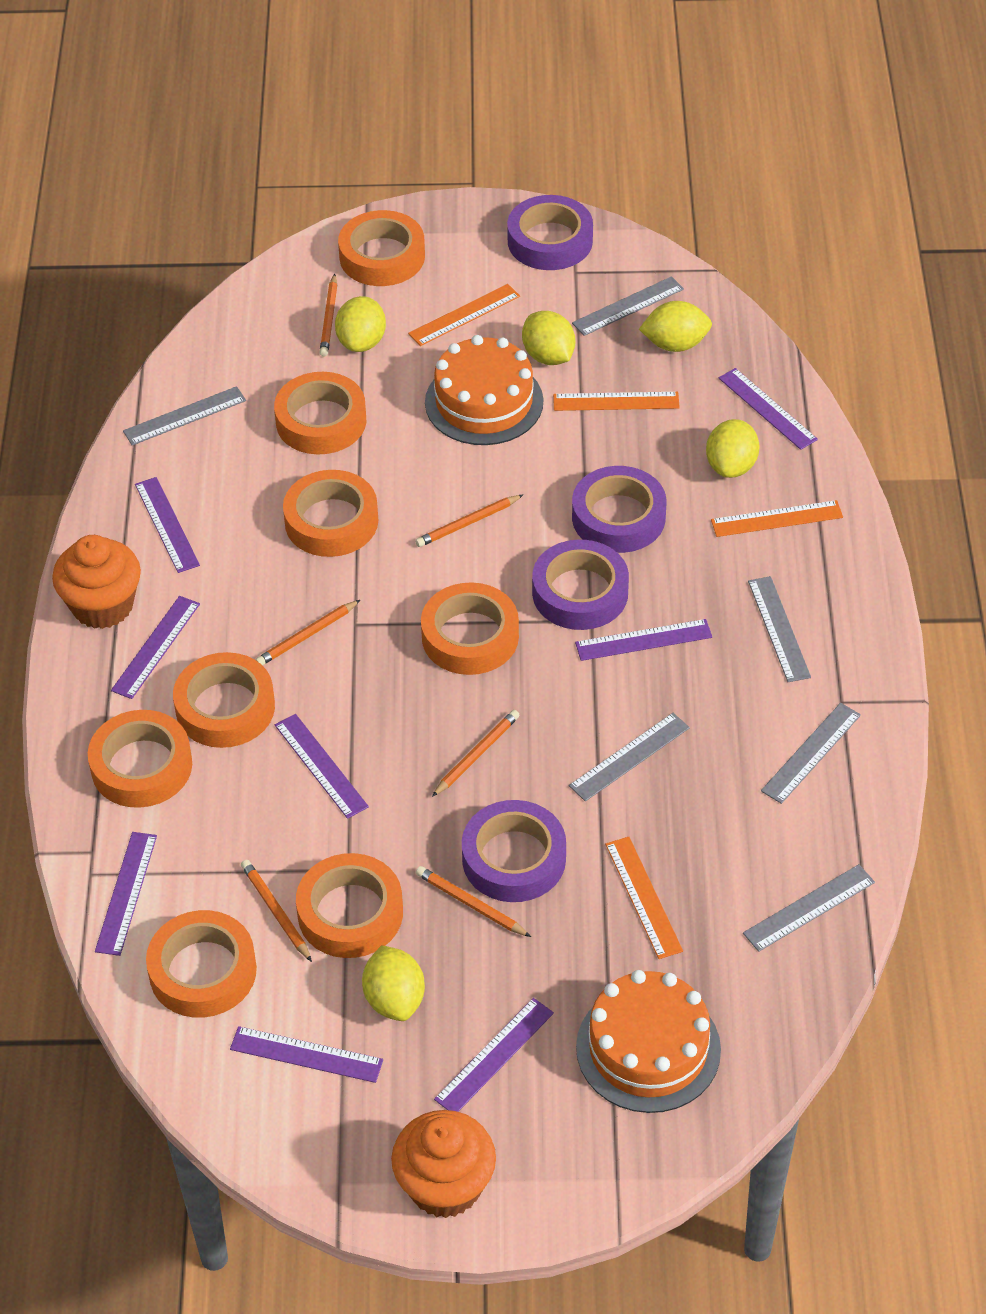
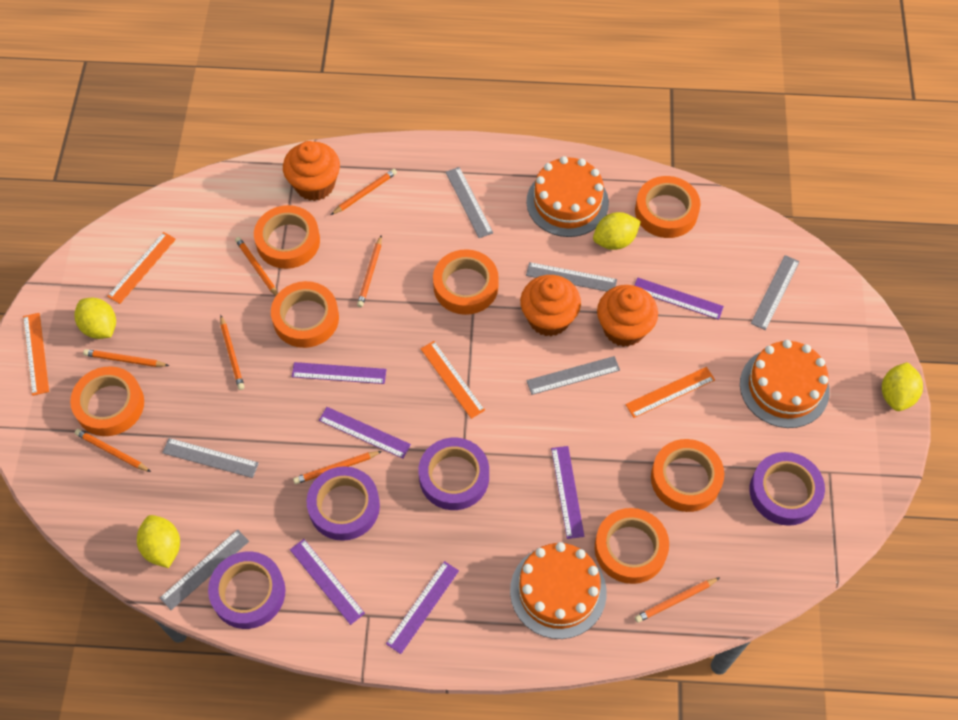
orange cake: 2 -> 3
orange cupcake: 2 -> 3
orange pencil: 6 -> 8
orange tape: 8 -> 7
purple ruler: 8 -> 6
yellow lemon: 5 -> 4

